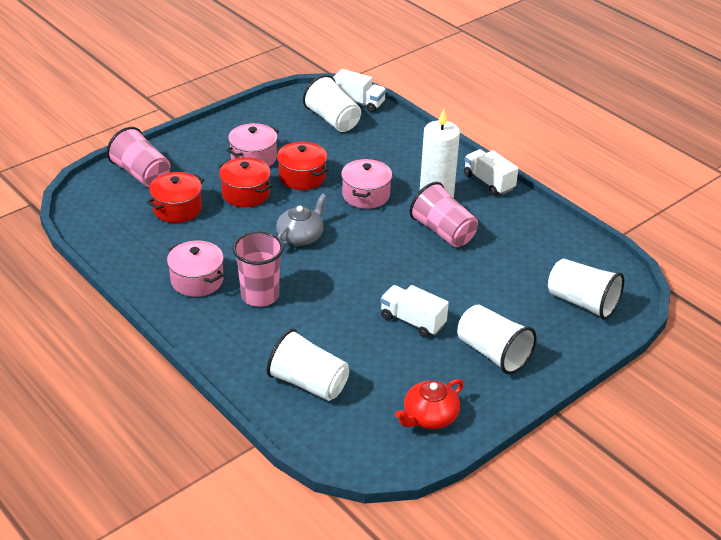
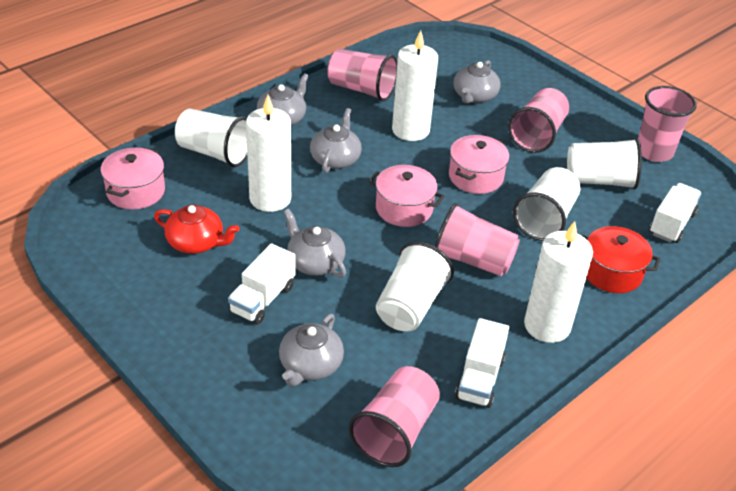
grey teapot: 1 -> 5
pink cup: 3 -> 5
red pot: 3 -> 1
white candle: 1 -> 3

